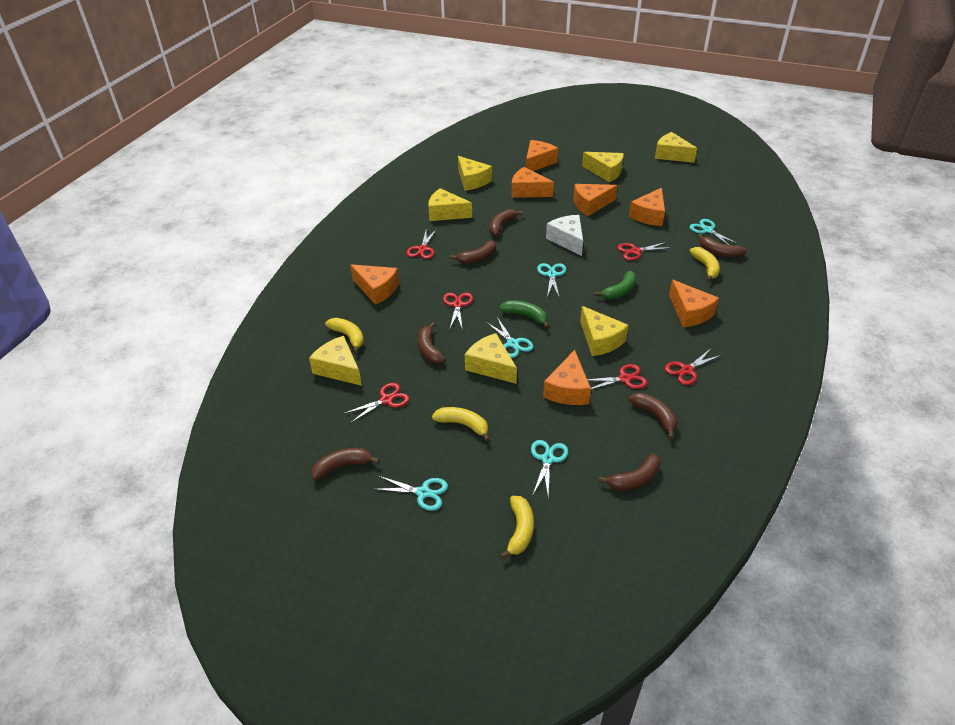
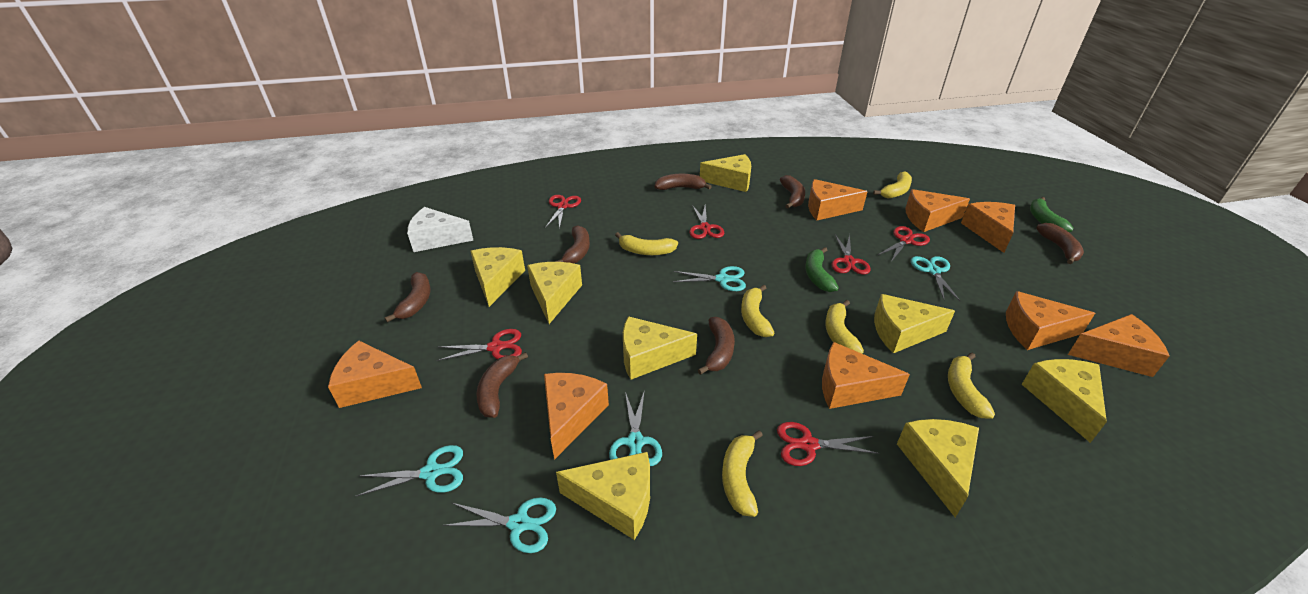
orange cheese: 7 -> 8
yellow banana: 4 -> 6
yellow cheese: 7 -> 8

